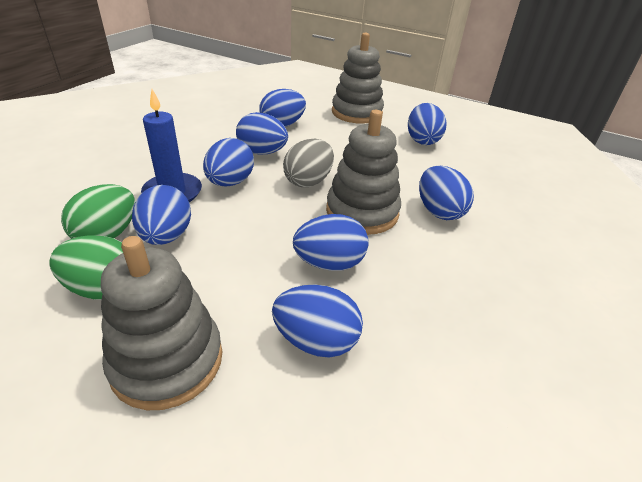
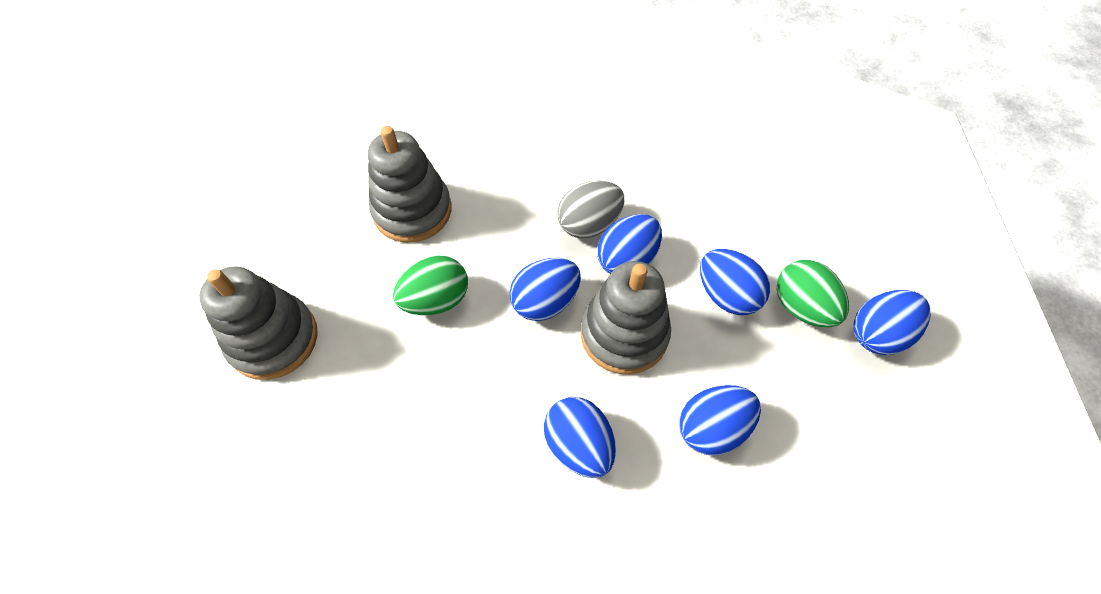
blue candle: 1 -> 0
blue egg: 8 -> 6

